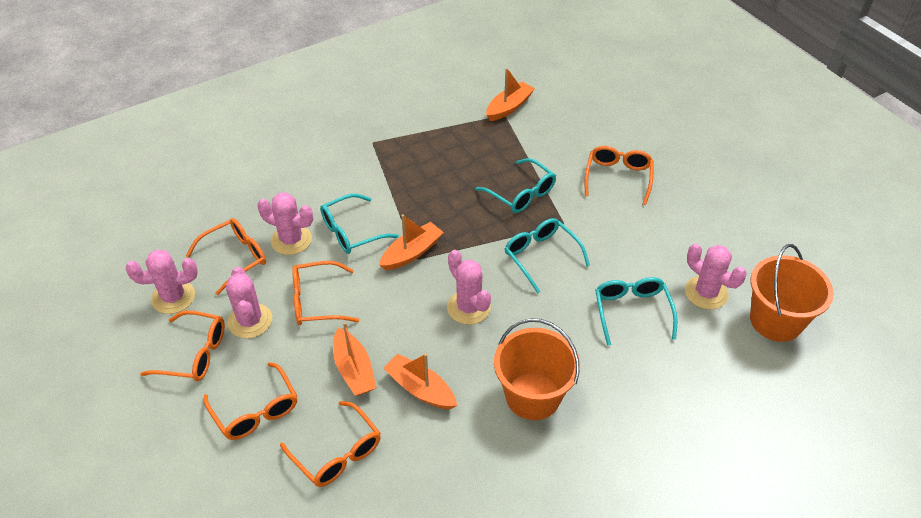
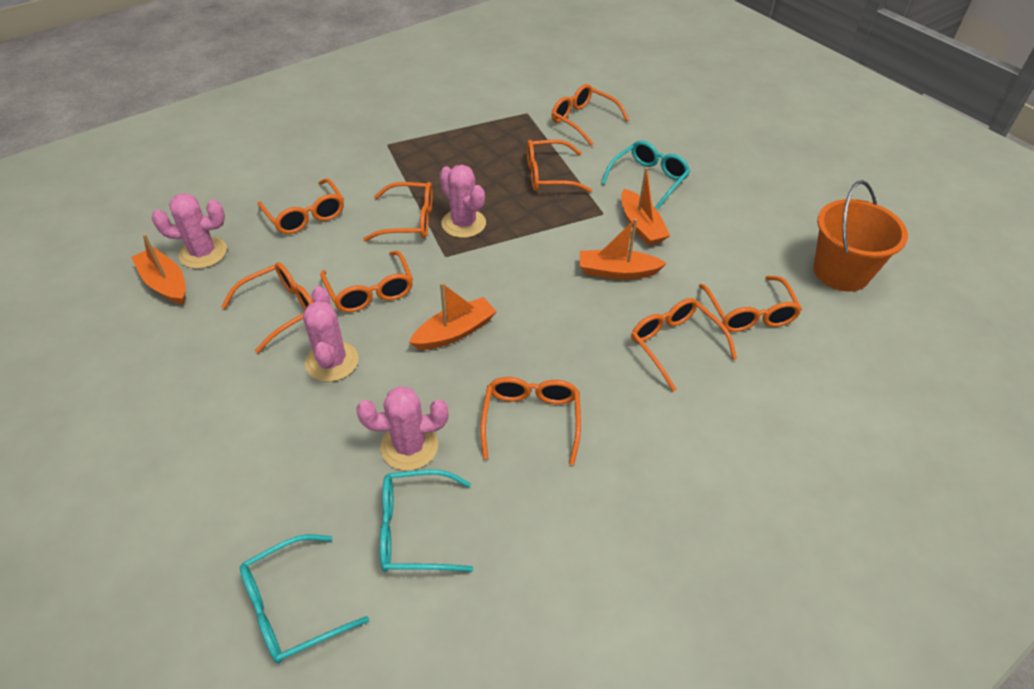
orange bucket: 2 -> 1
orange glasses: 6 -> 9
pink cactus: 5 -> 4
turquoise glasses: 4 -> 3

